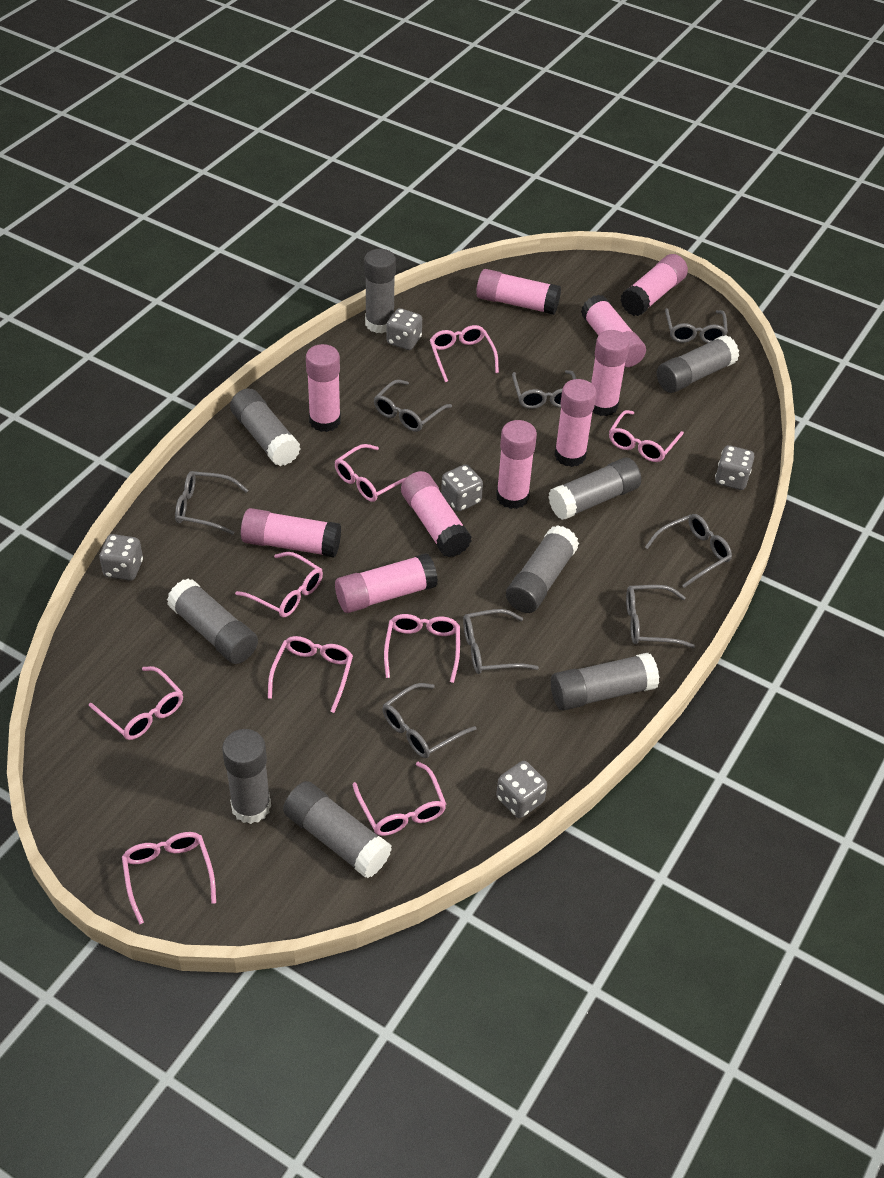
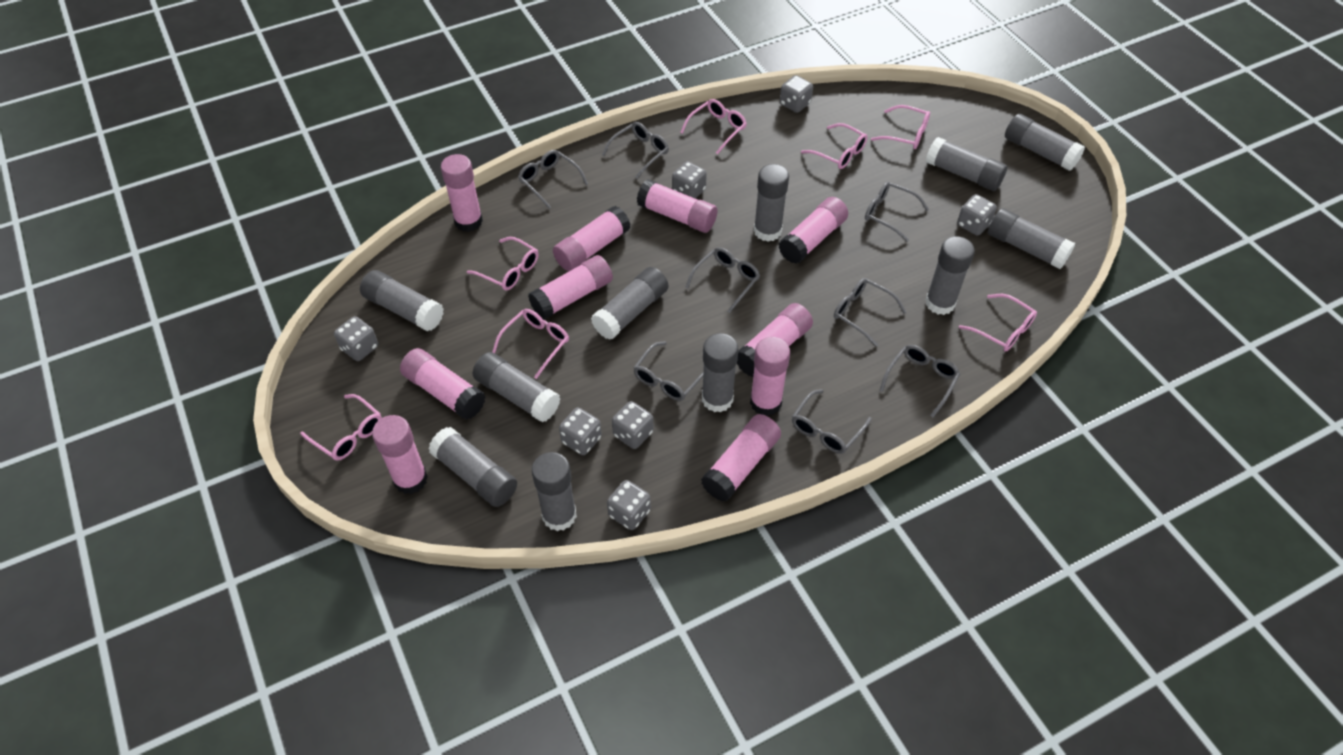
grey dice: 5 -> 7
grey glue stick: 9 -> 11
pink glasses: 9 -> 7

